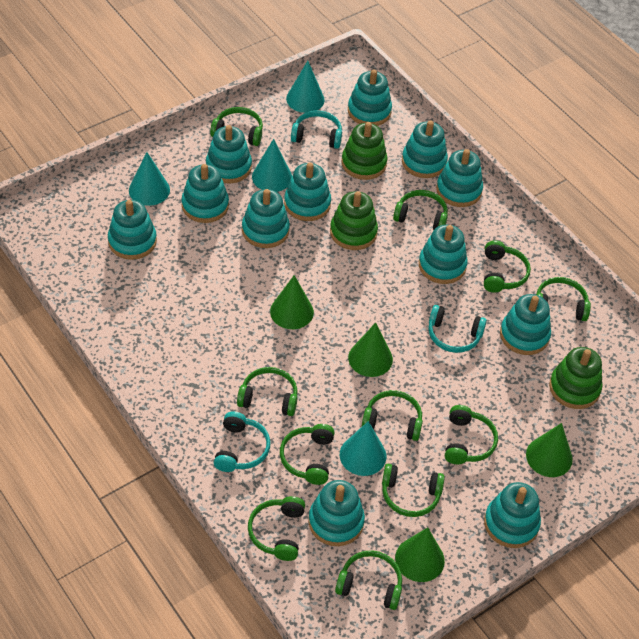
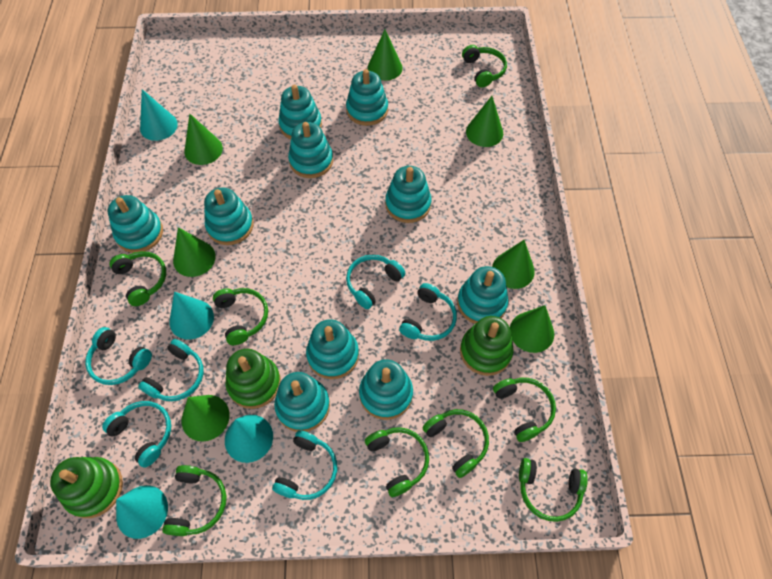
green cone: 4 -> 7
green headphones: 11 -> 8
turquoise headphones: 3 -> 6
turquoise stacking toy: 12 -> 10

